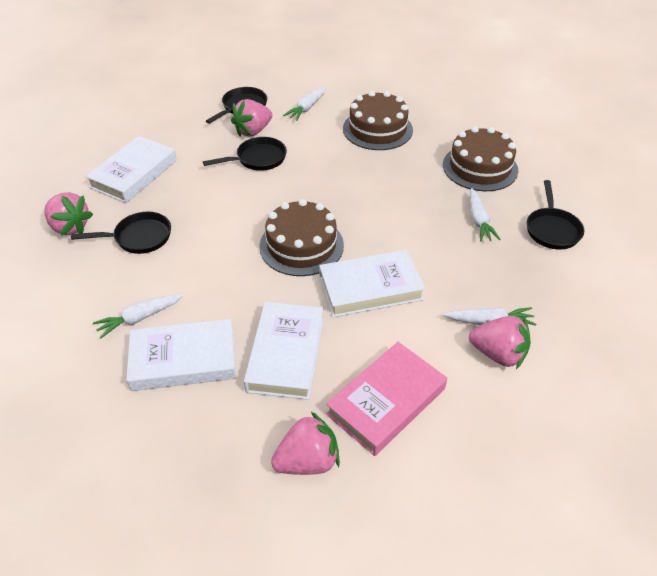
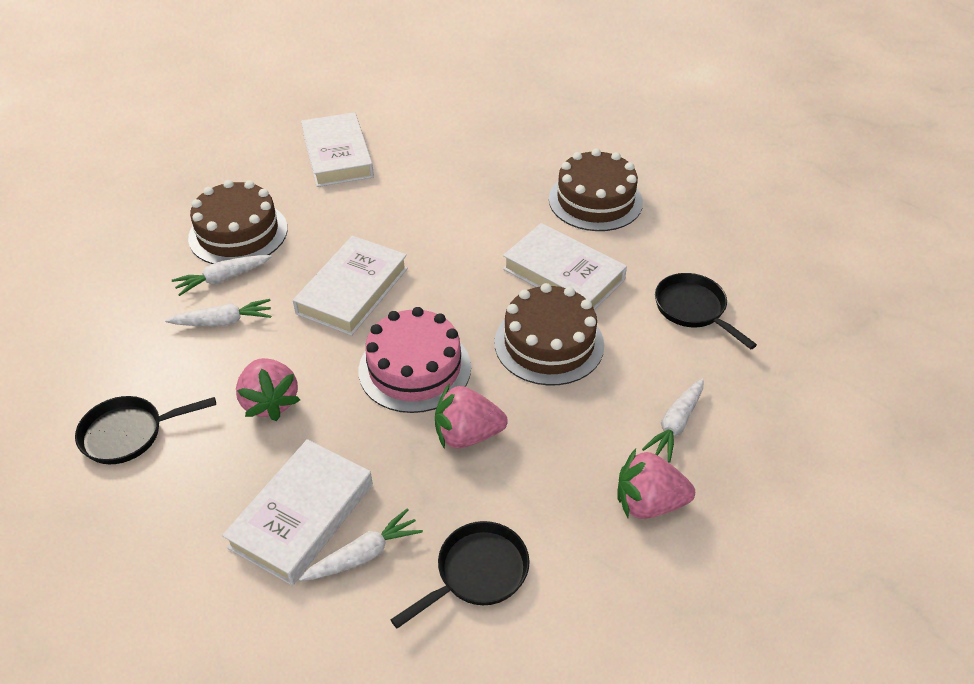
black pan: 4 -> 3
pink book: 1 -> 0
pink cake: 0 -> 1
pink strawberry: 4 -> 3

